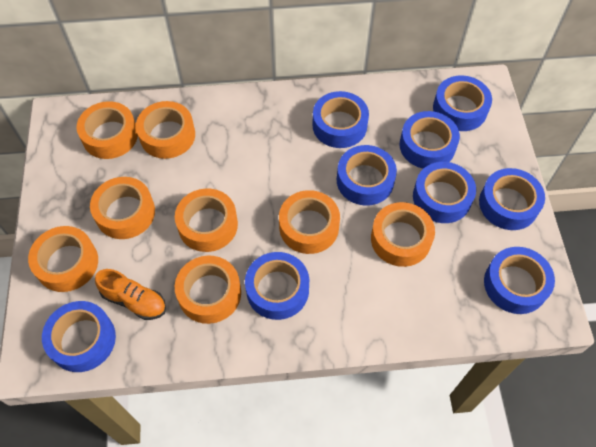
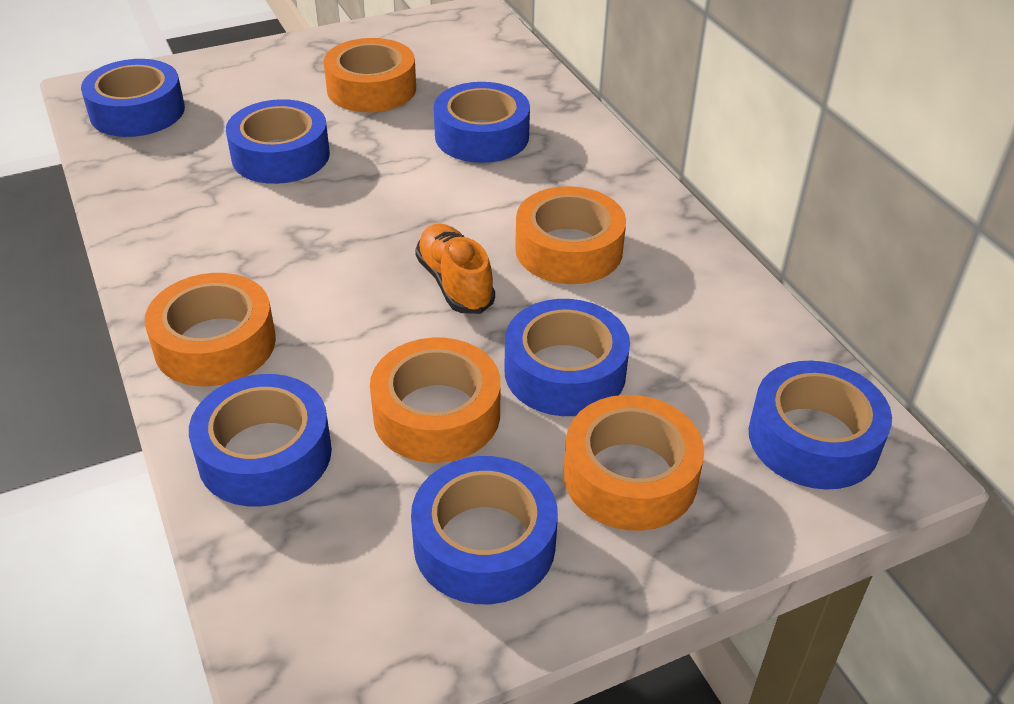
blue tape: 9 -> 7
orange tape: 8 -> 5

